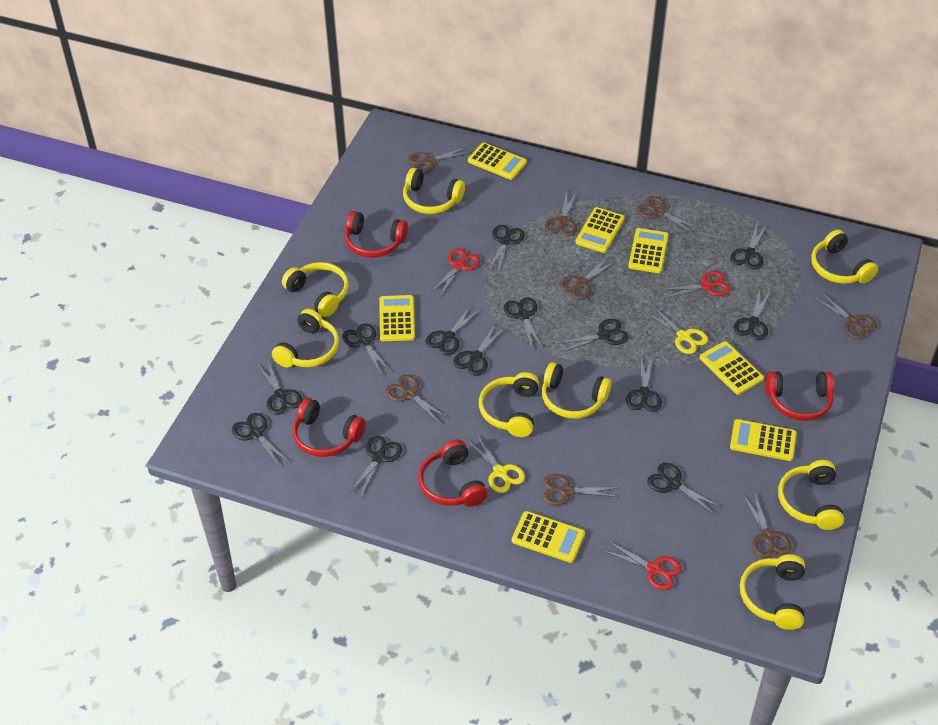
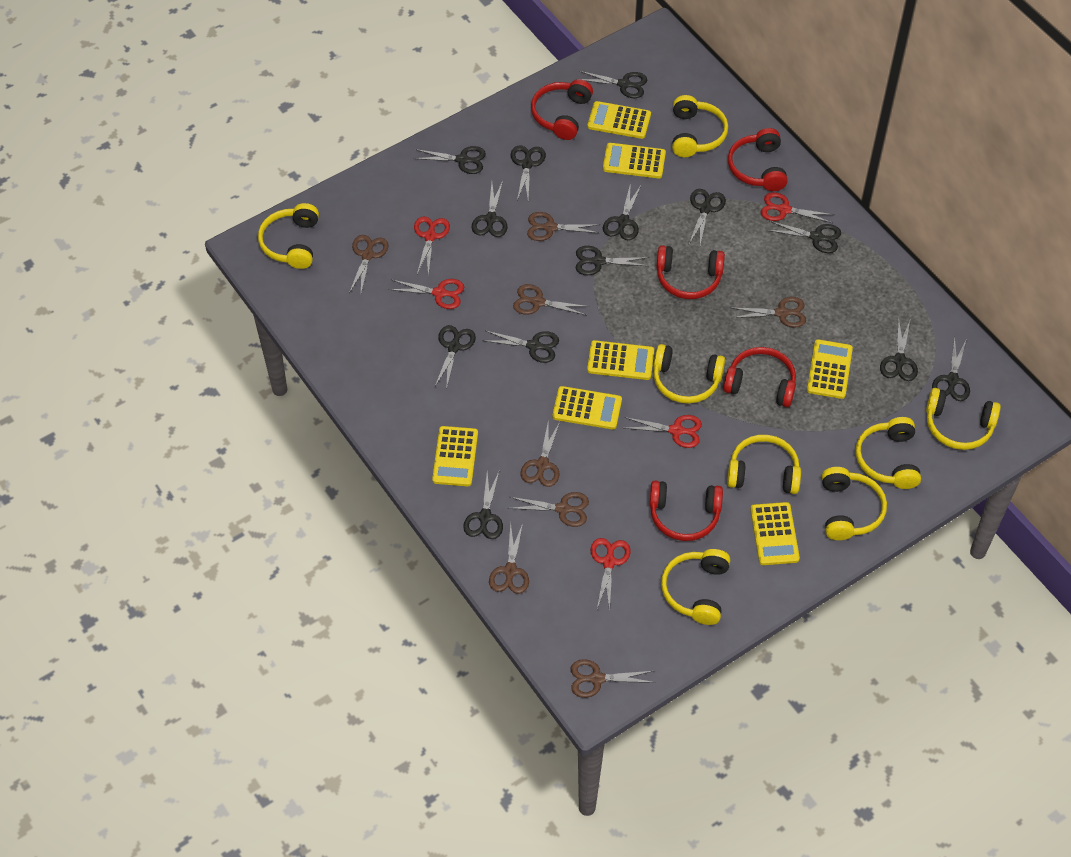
red headphones: 4 -> 5
red scissors: 3 -> 5
yellow scissors: 2 -> 0

